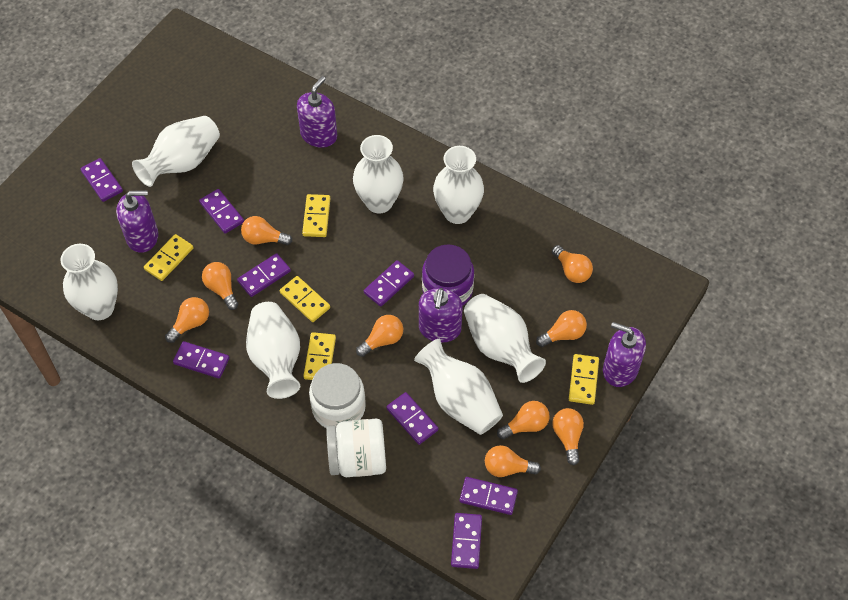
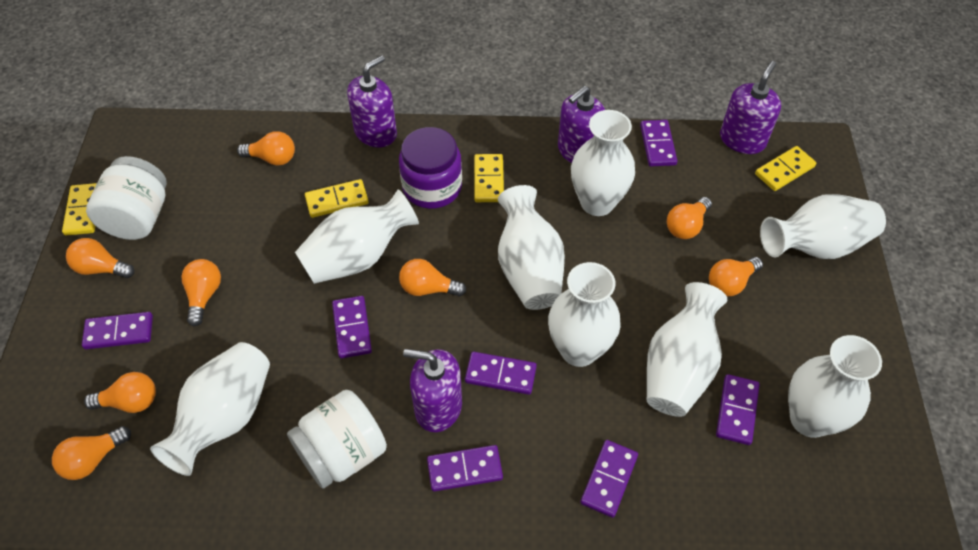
orange light bulb: 9 -> 8
purple domino: 8 -> 7
white vase: 7 -> 8
yellow domino: 5 -> 4

